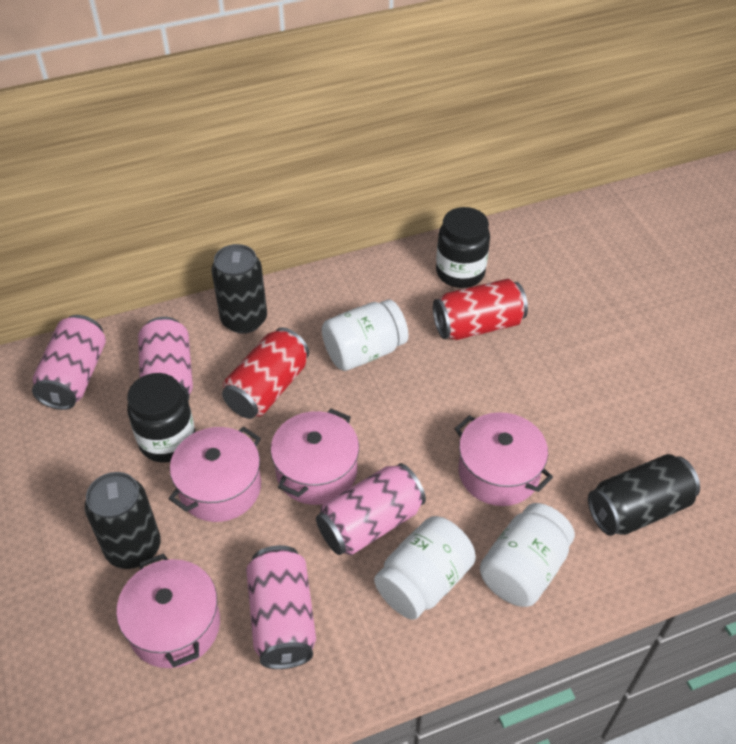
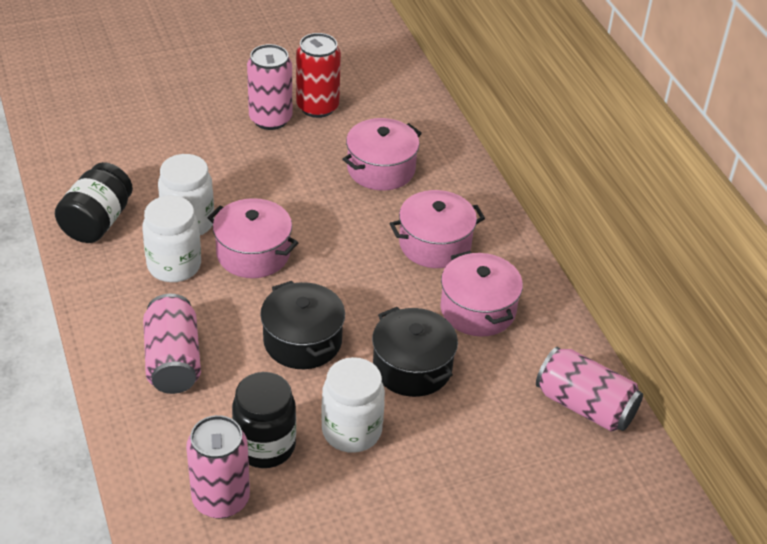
black can: 3 -> 0
black pot: 0 -> 2
red can: 2 -> 1

